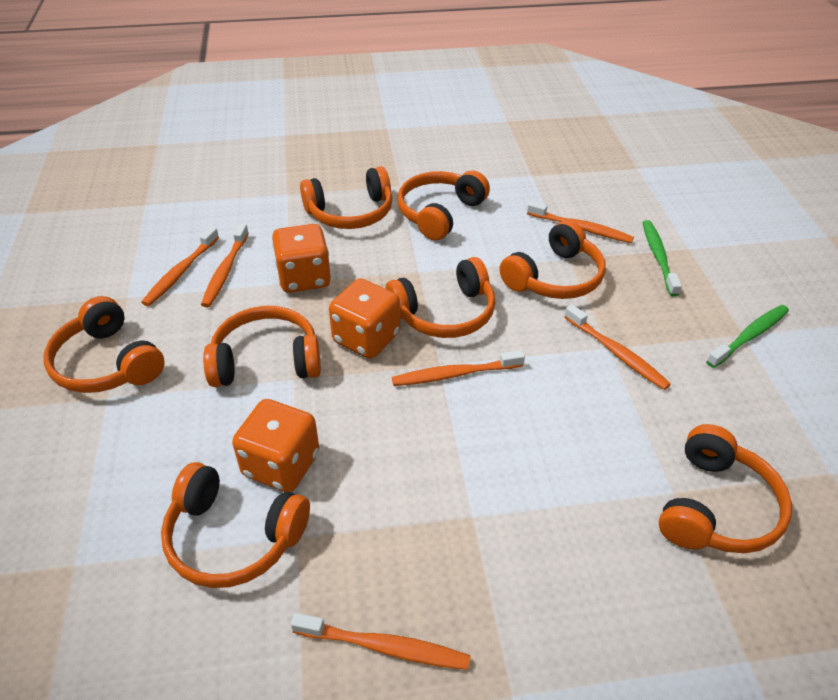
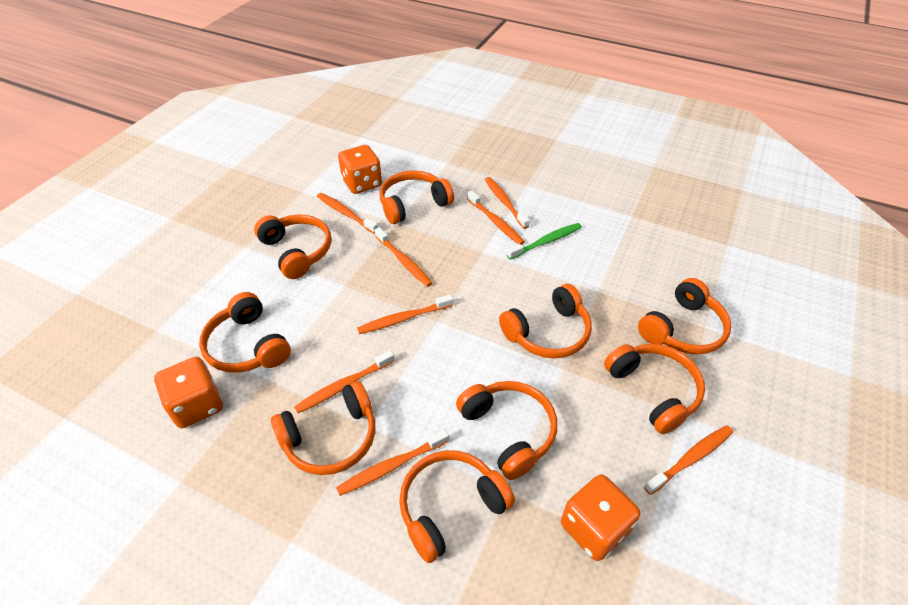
green toothbrush: 2 -> 1
orange headphones: 8 -> 9
orange toothbrush: 6 -> 8

